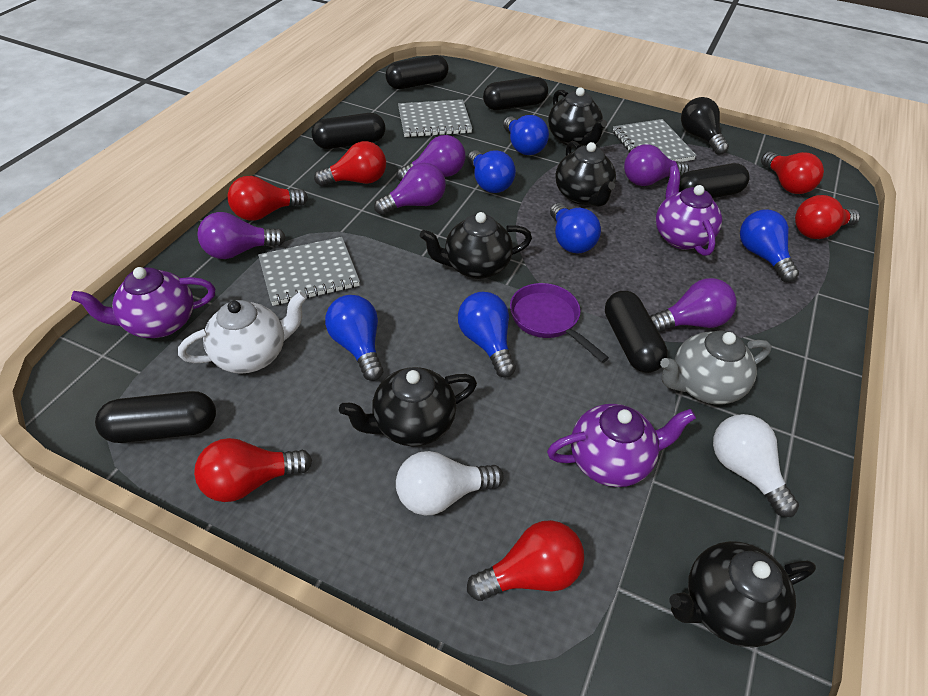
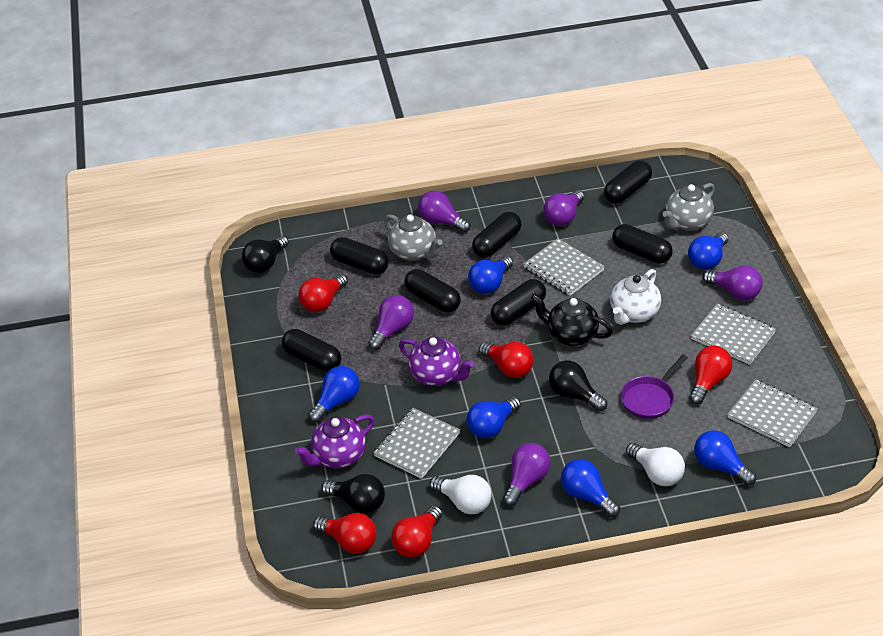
black capsule: 6 -> 7
black light bulb: 1 -> 3
black teapot: 5 -> 1
grey notebook: 3 -> 4
grey teapot: 1 -> 2
purple teapot: 3 -> 2
red light bulb: 6 -> 5

